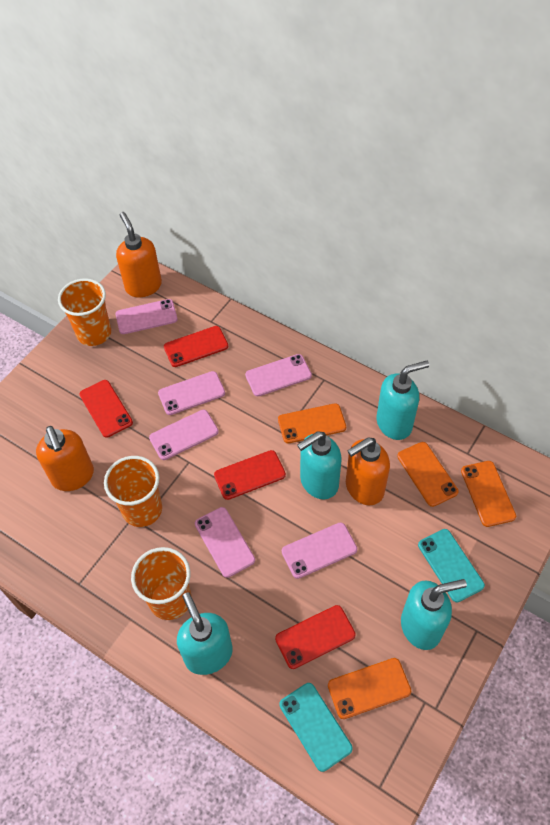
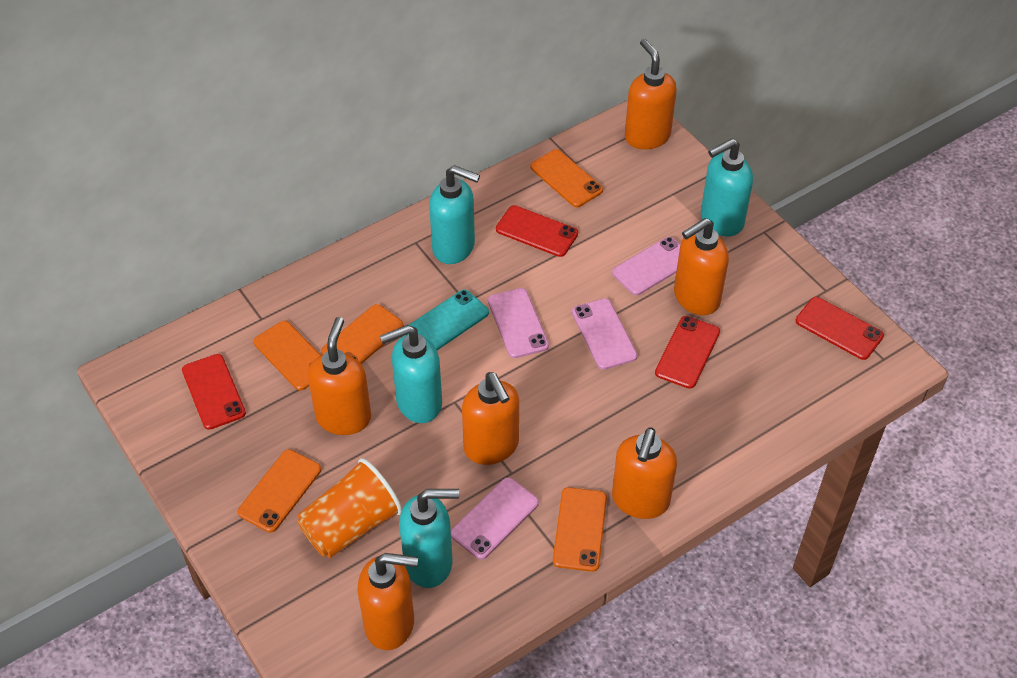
orange cup: 3 -> 1
orange phone: 4 -> 5
orange soap dispenser: 3 -> 6
pink phone: 6 -> 4
turquoise phone: 2 -> 1

